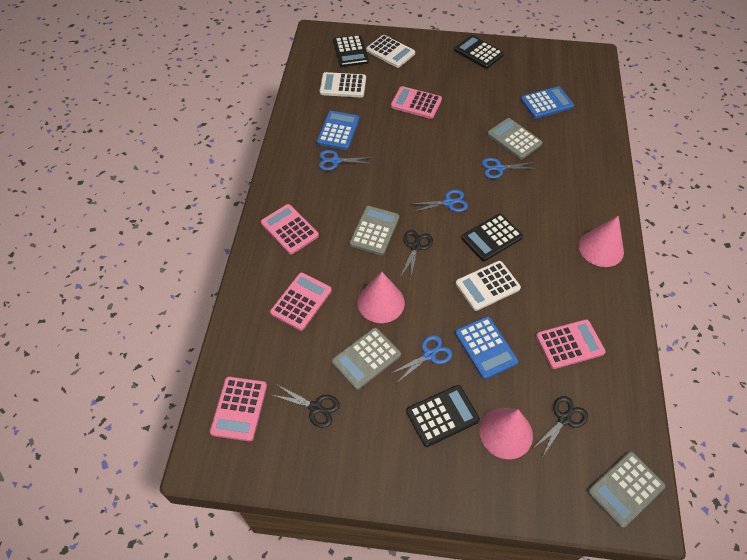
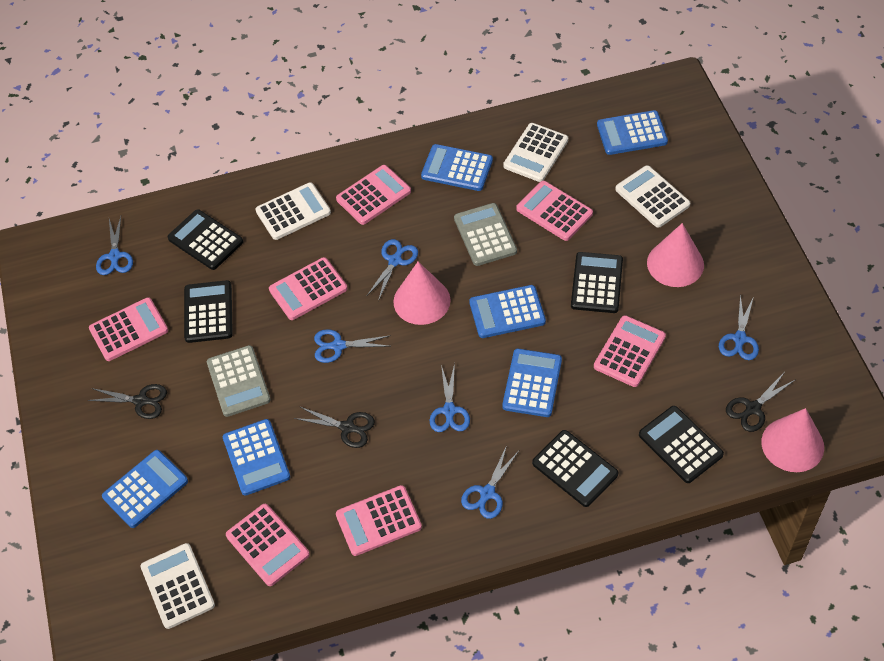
black calculator: 4 -> 5
blue calculator: 3 -> 6
blue scissors: 4 -> 6
grey calculator: 4 -> 2
pink calculator: 5 -> 7
white calculator: 3 -> 4

